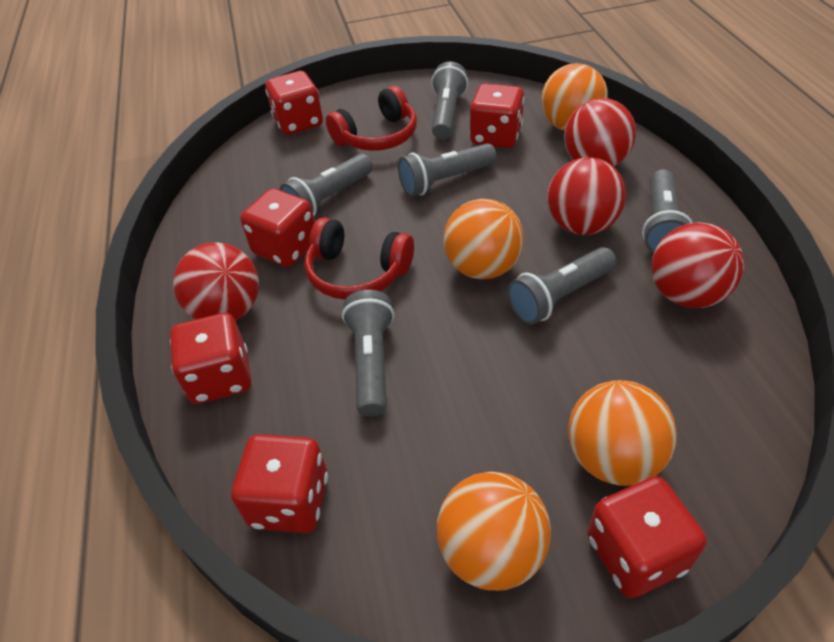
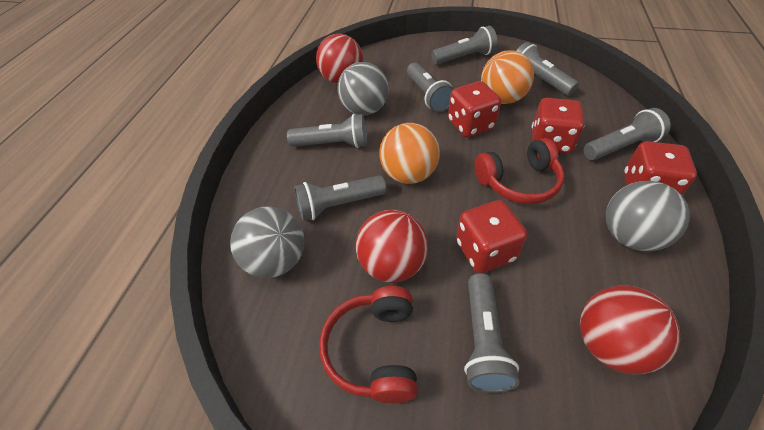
grey ball: 0 -> 3
grey flashlight: 6 -> 7
orange ball: 4 -> 2
red ball: 4 -> 3
red dice: 6 -> 4

